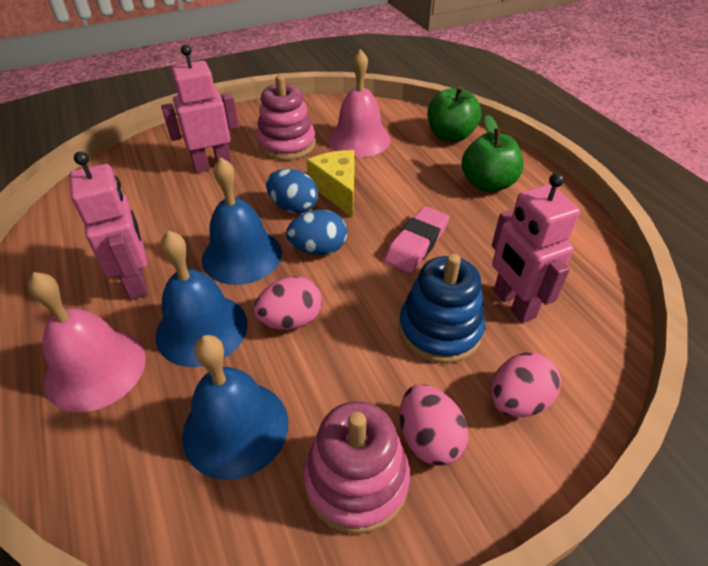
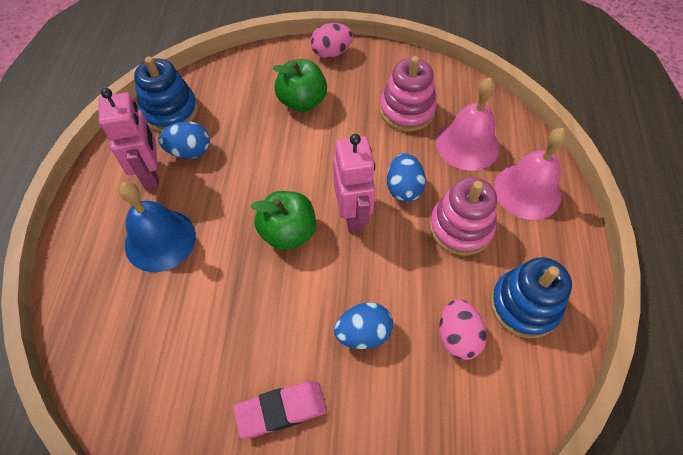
blue bell: 3 -> 1
blue egg: 2 -> 3
blue stacking toy: 1 -> 2
pink egg: 3 -> 2
pink robot: 3 -> 2
yellow cheese: 1 -> 0

